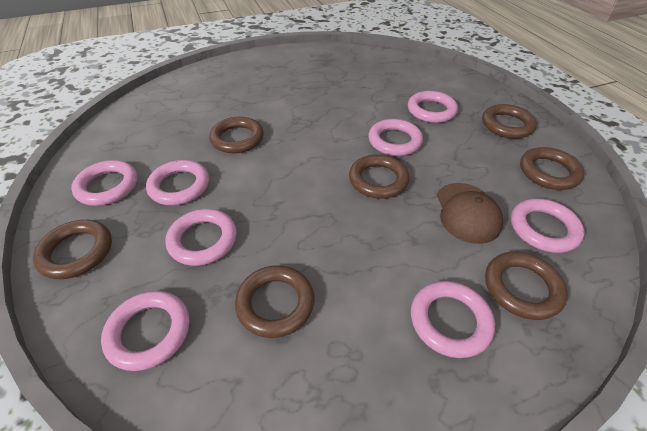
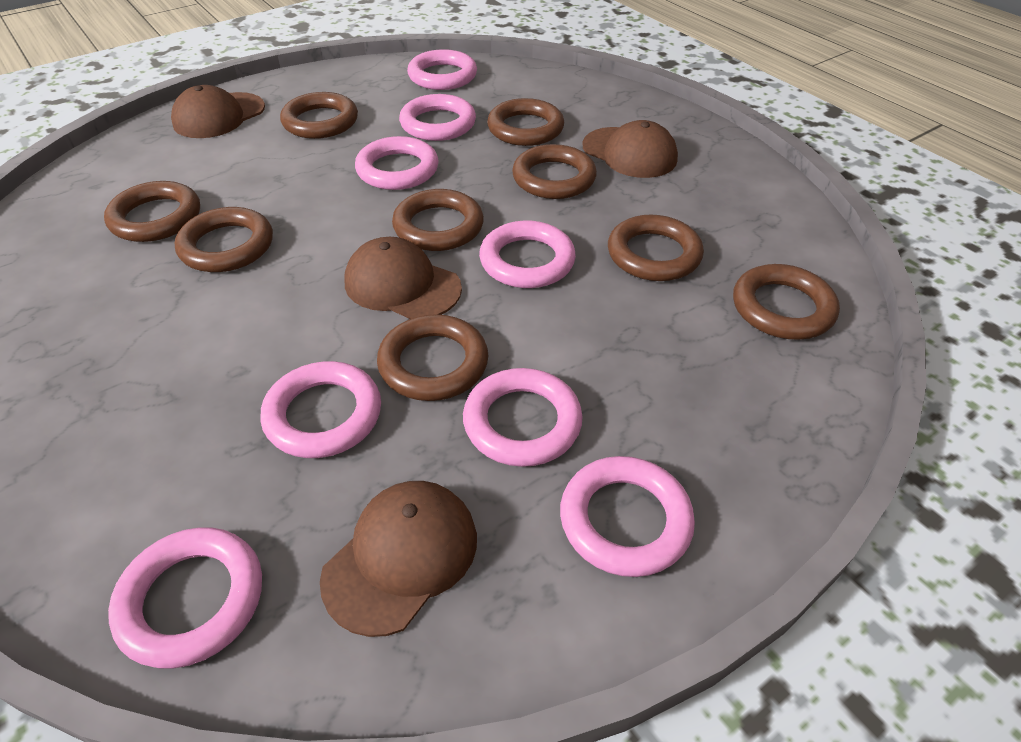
brown cap: 1 -> 4
brown ring: 7 -> 9

